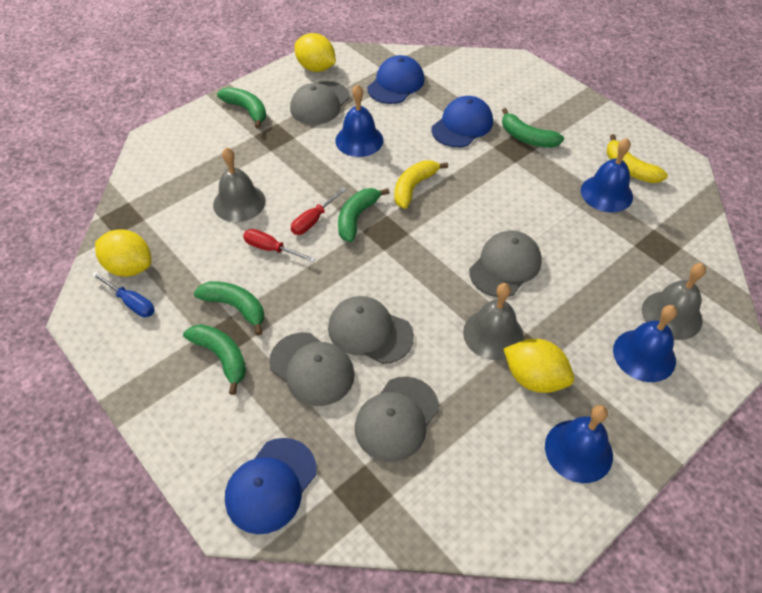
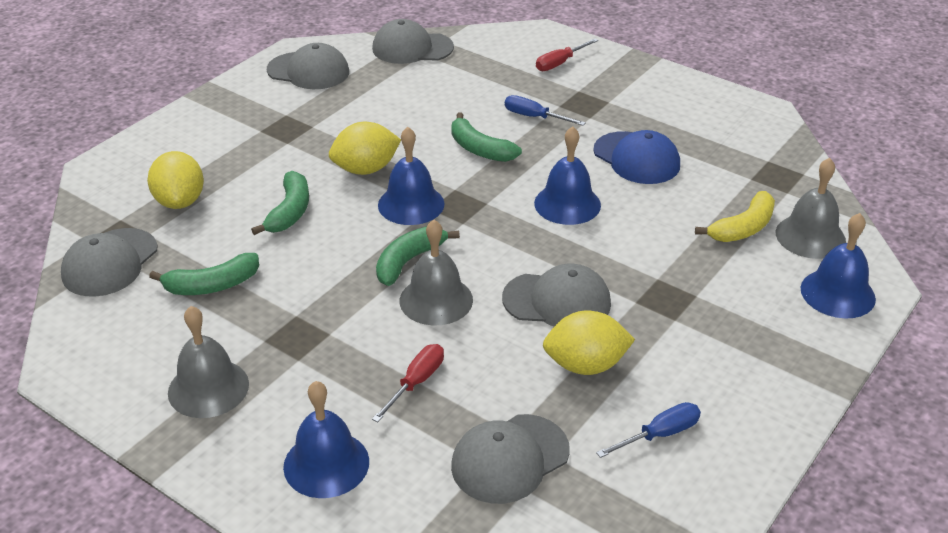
blue cap: 3 -> 1
blue screwdriver: 1 -> 2
green banana: 5 -> 4
yellow banana: 2 -> 1

